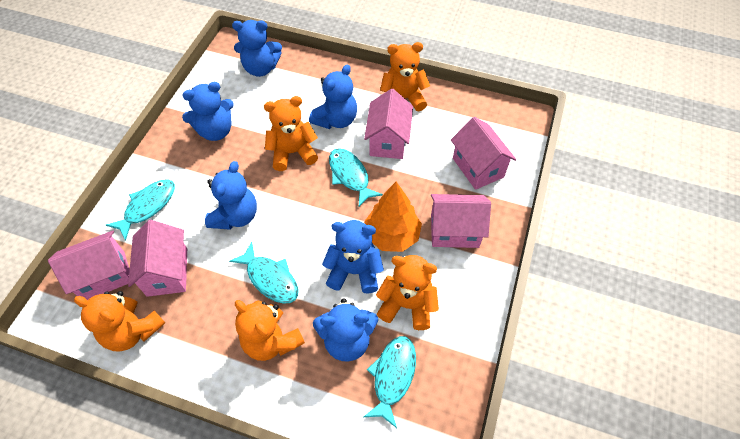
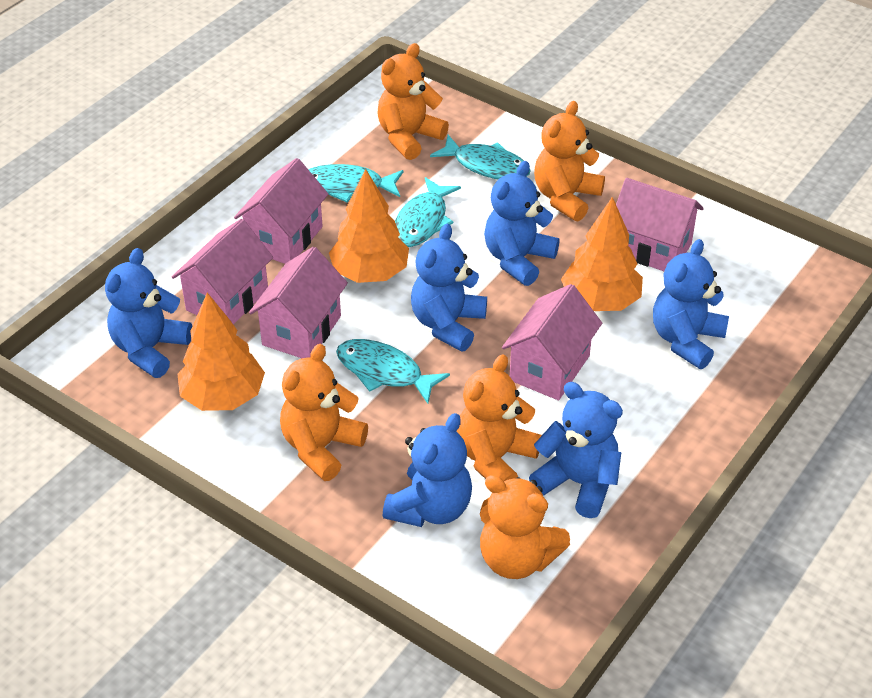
orange tree: 1 -> 3

